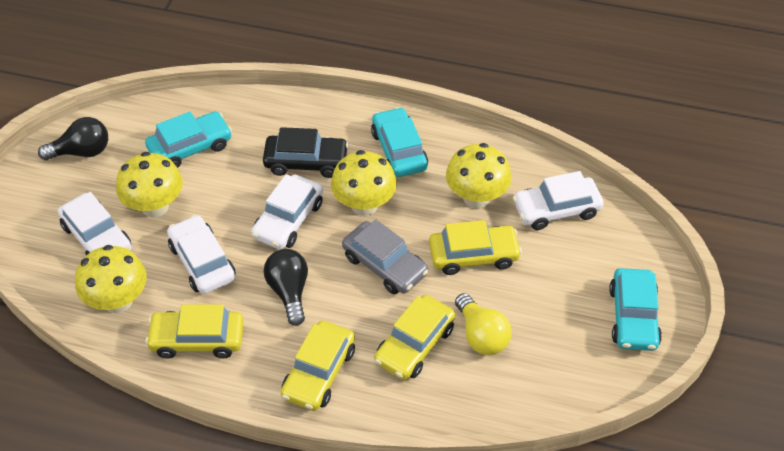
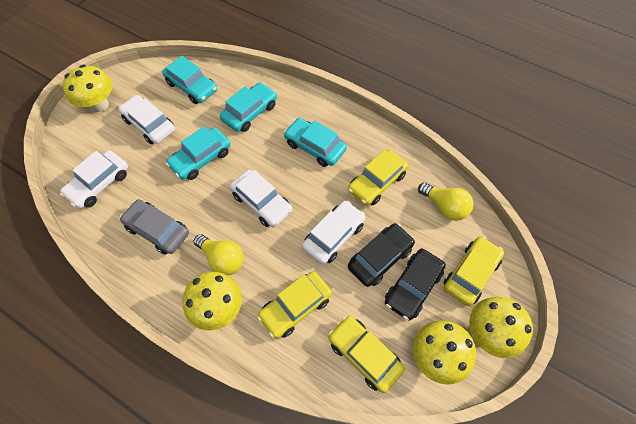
black car: 1 -> 2
black light bulb: 2 -> 0
turquoise car: 3 -> 4
yellow light bulb: 1 -> 2

